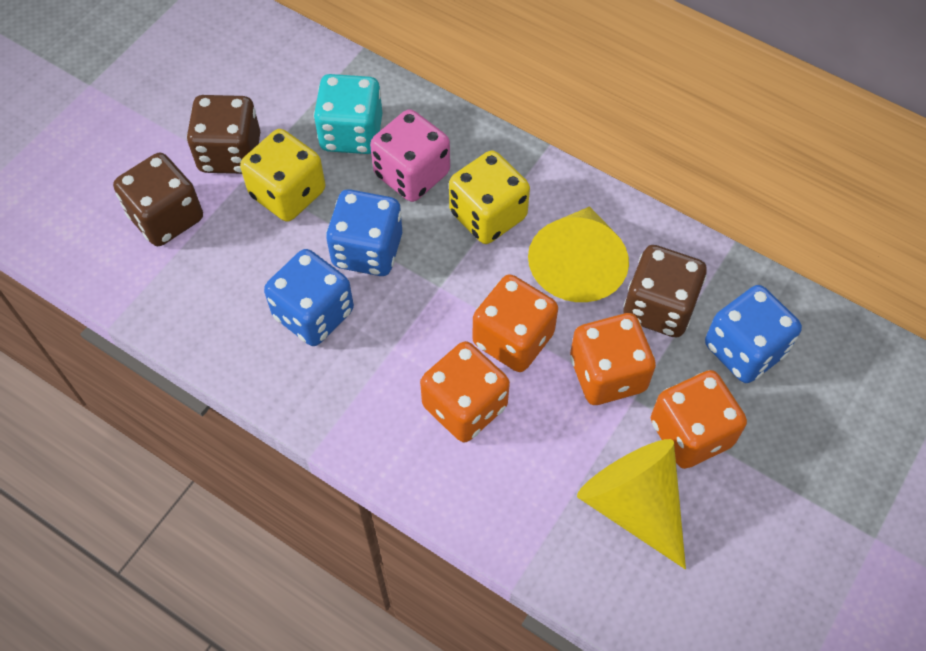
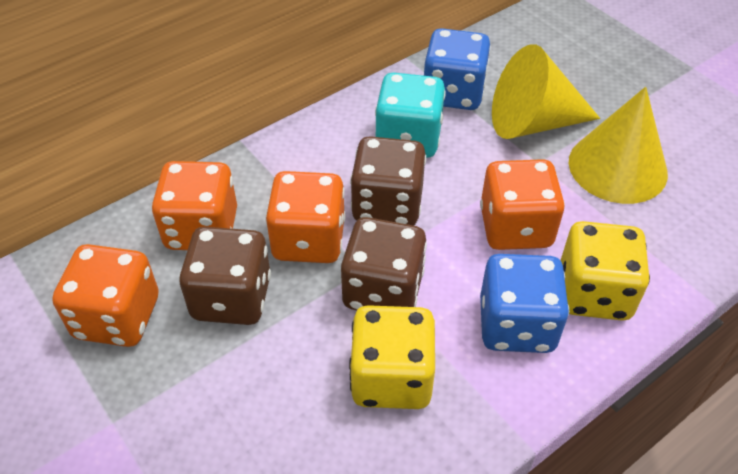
blue dice: 3 -> 2
pink dice: 1 -> 0

